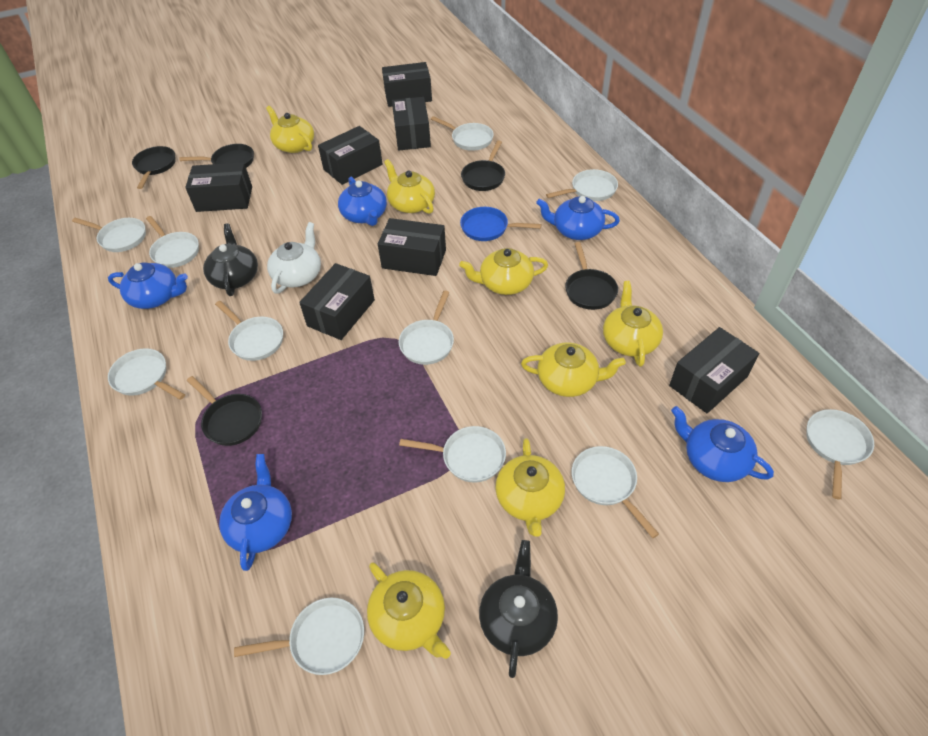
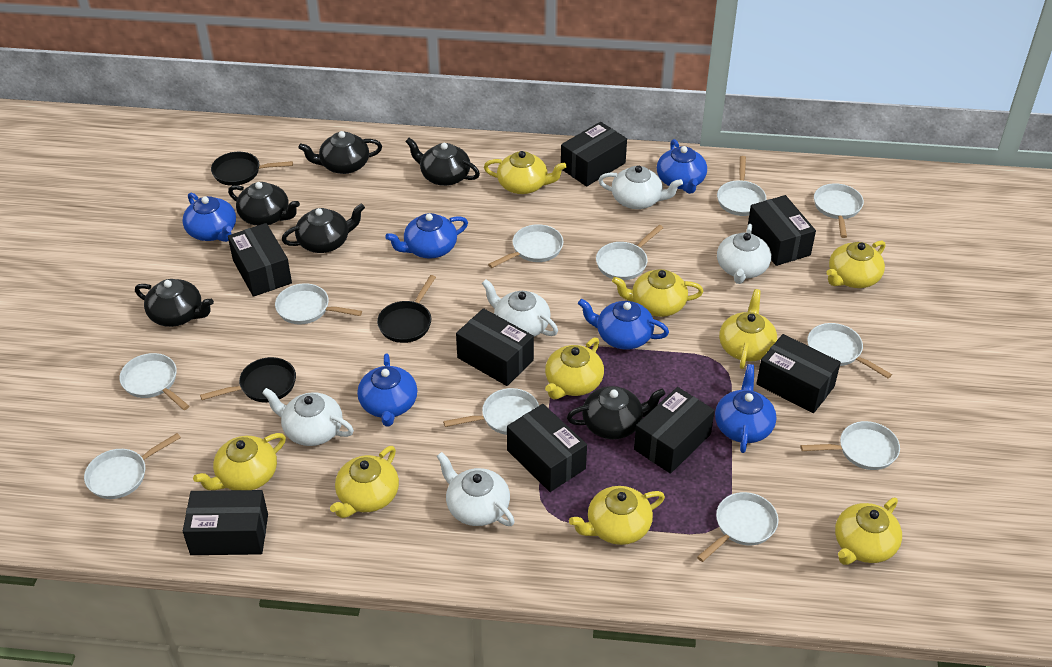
black box: 7 -> 8
black pan: 5 -> 3
black teapot: 2 -> 6
blue pan: 1 -> 0
blue teapot: 5 -> 6
white teapot: 1 -> 5
yellow teapot: 7 -> 9

